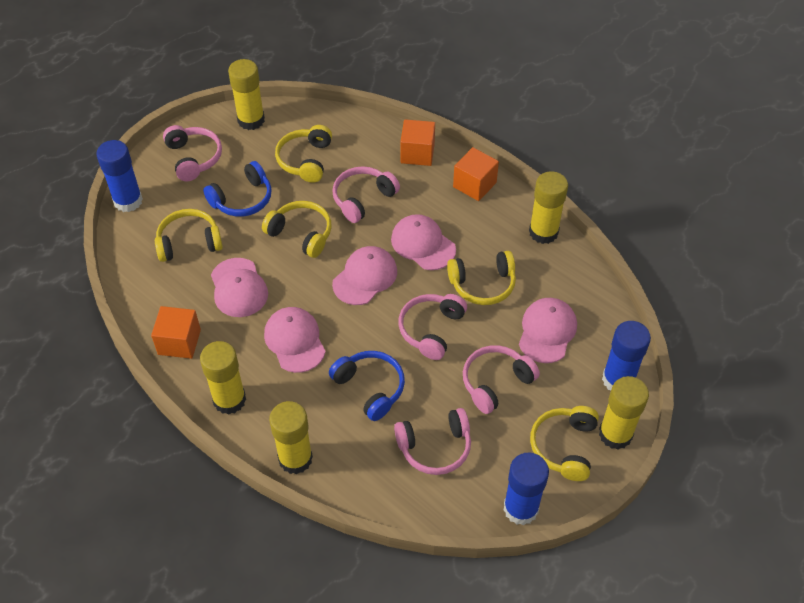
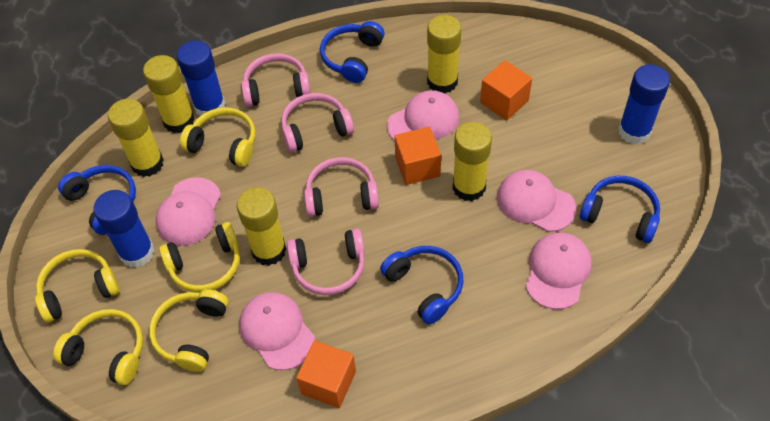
blue headphones: 2 -> 4
pink headphones: 5 -> 4

